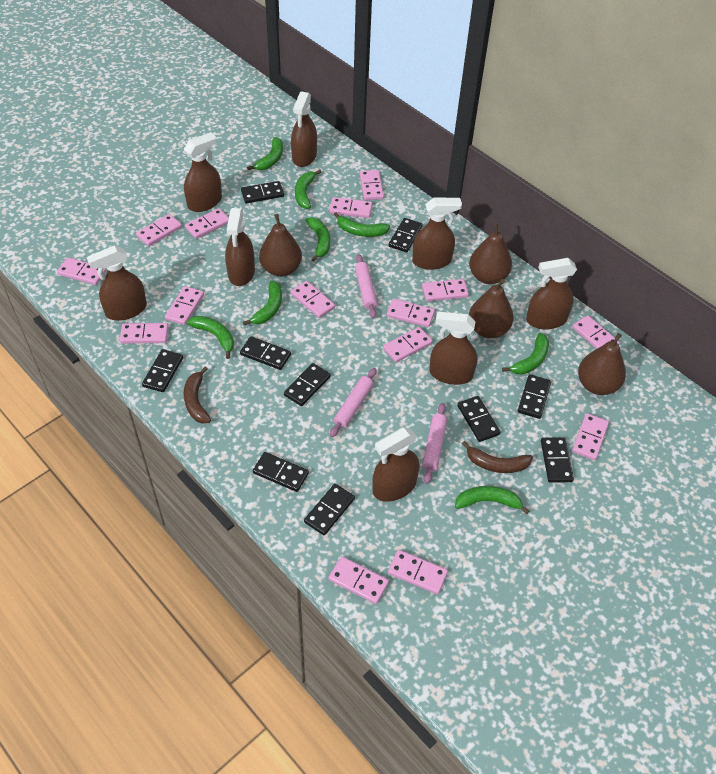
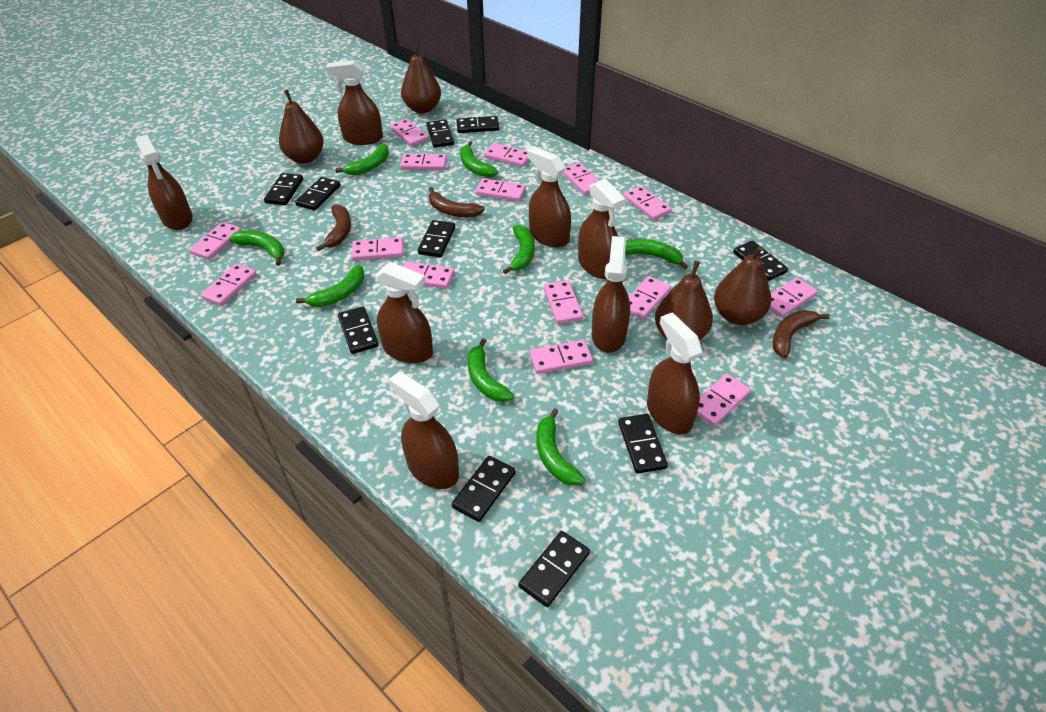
brown banana: 2 -> 3
pink rolling pin: 3 -> 0

